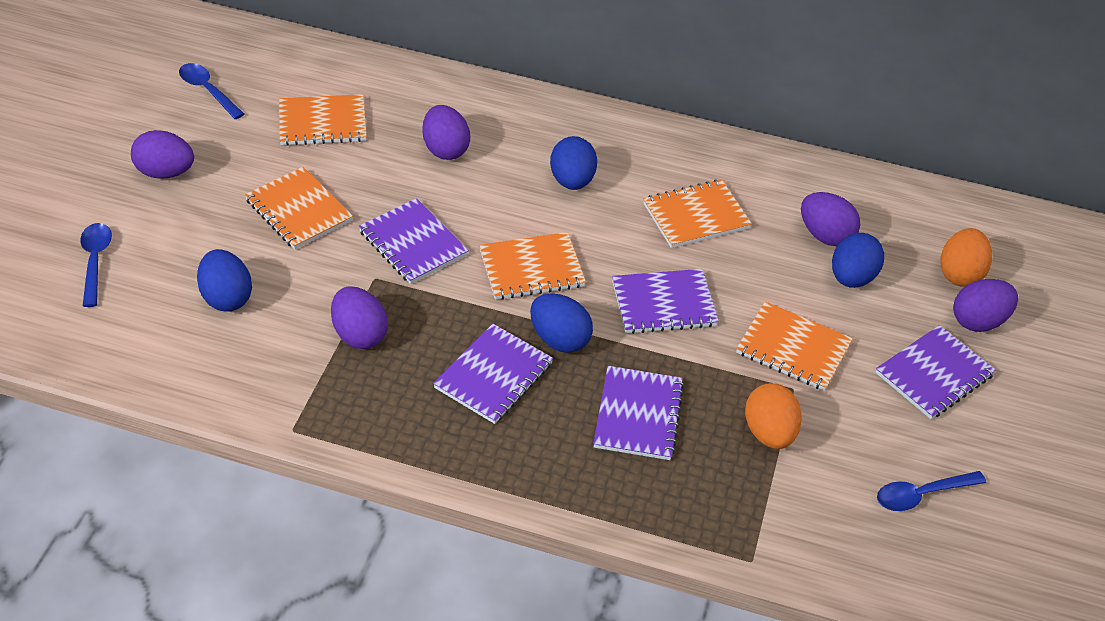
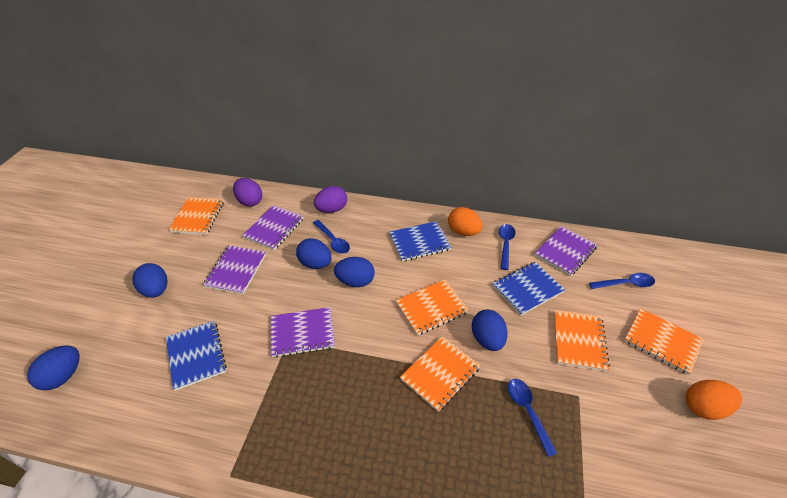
blue egg: 4 -> 5
blue notebook: 0 -> 3
blue spoon: 3 -> 4
purple egg: 5 -> 2
purple notebook: 5 -> 4

